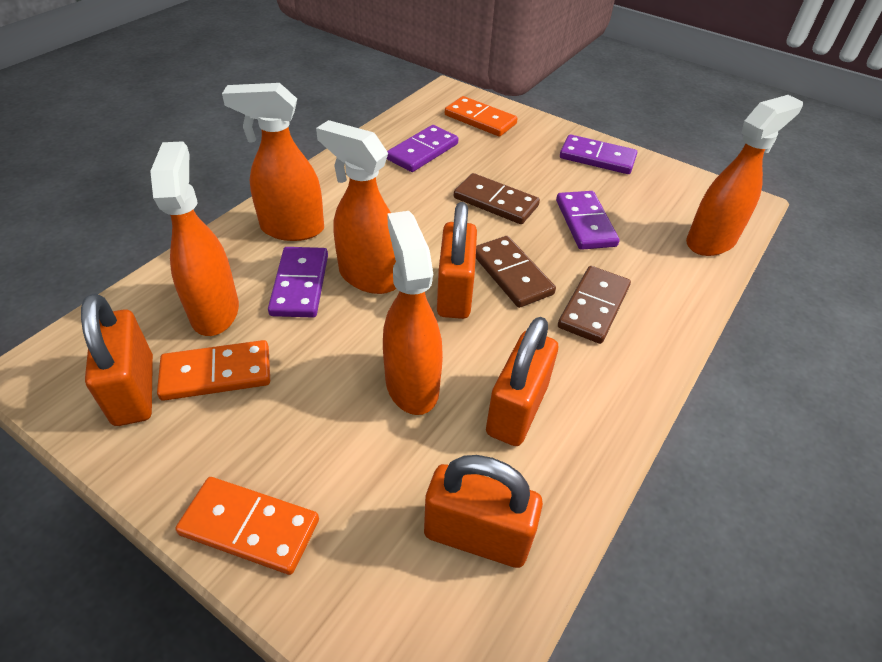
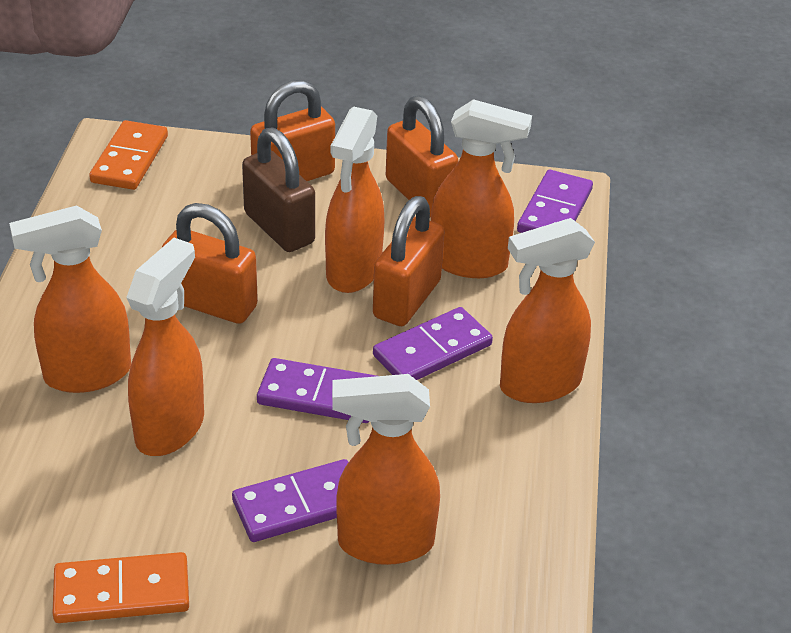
brown domino: 3 -> 0
brown padlock: 0 -> 1
orange domino: 3 -> 2
orange spray bottle: 5 -> 6

